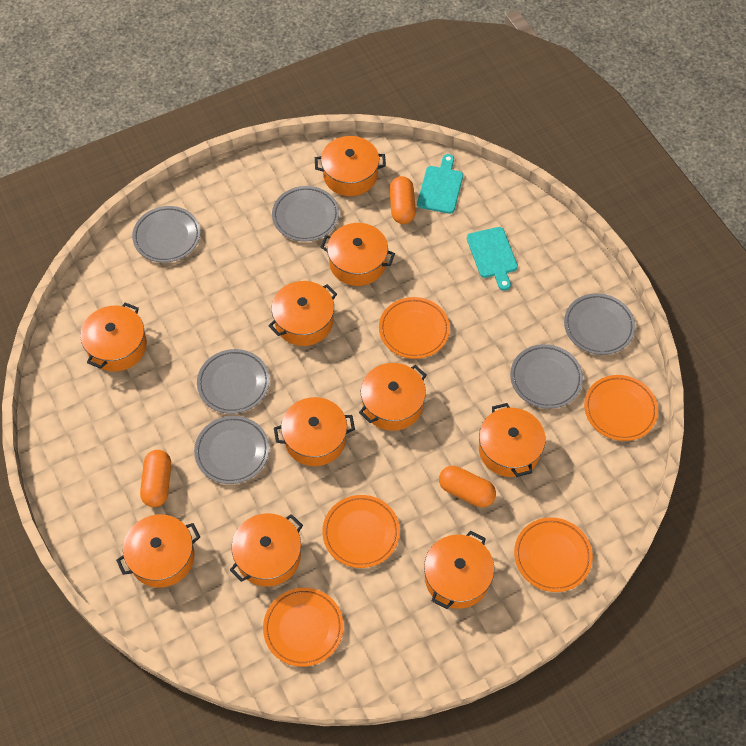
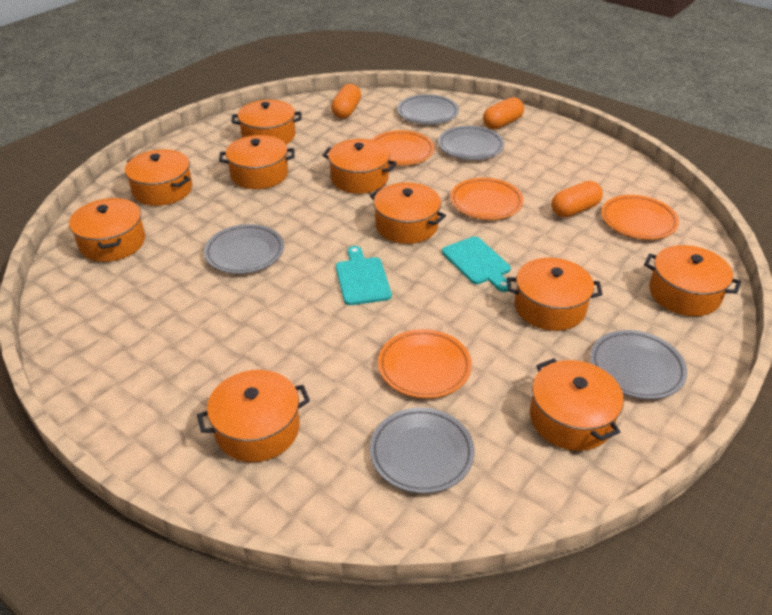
grey plate: 6 -> 5
orange plate: 5 -> 4

